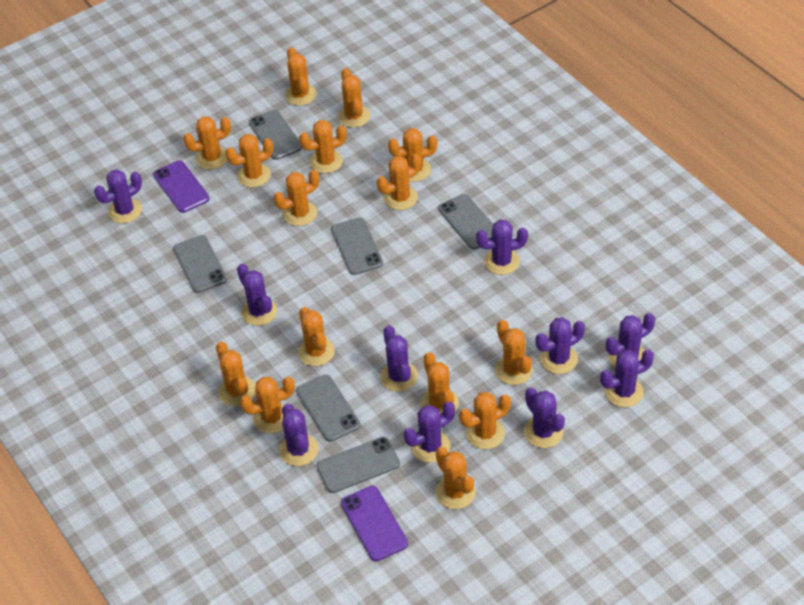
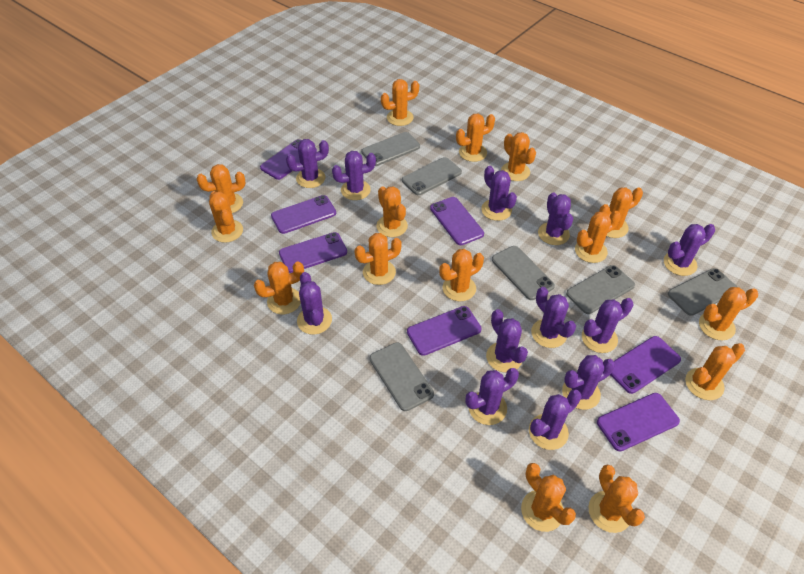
purple cactus: 10 -> 12
purple phone: 2 -> 7

